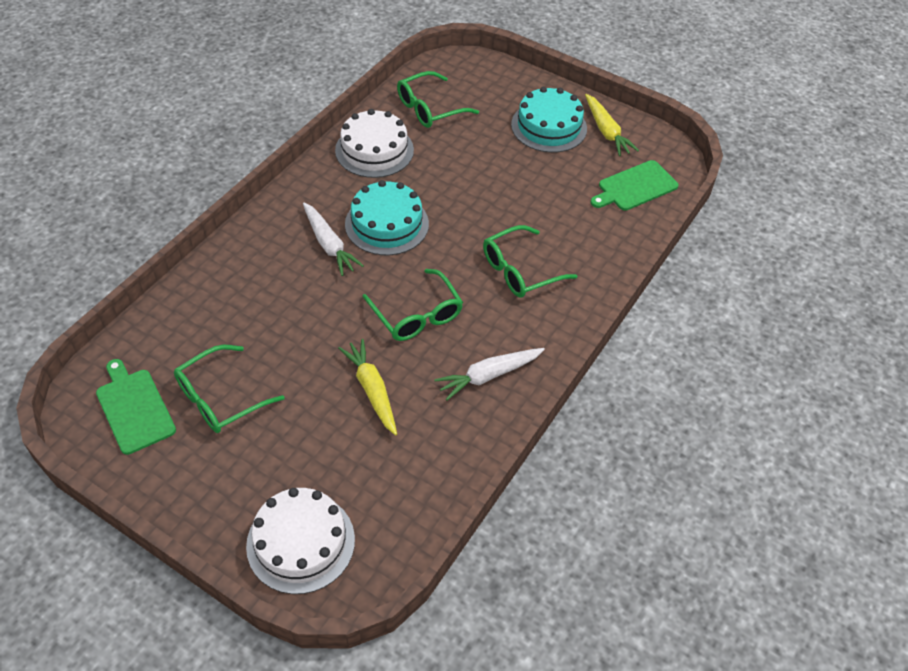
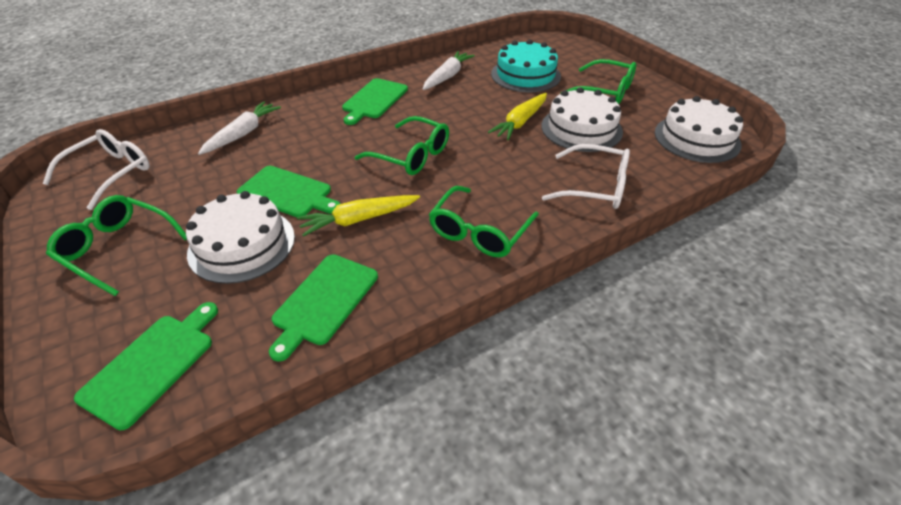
green cutting board: 2 -> 4
turquoise cake: 2 -> 1
white cake: 2 -> 3
white glasses: 0 -> 2

